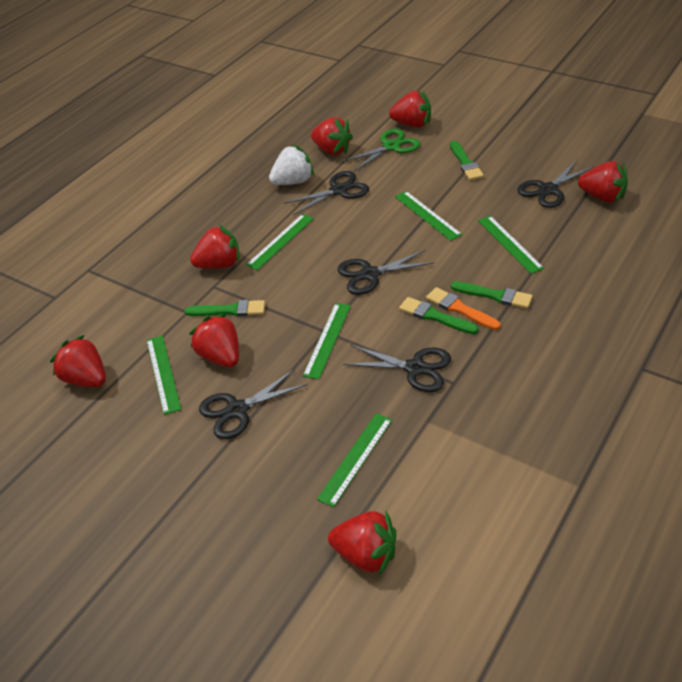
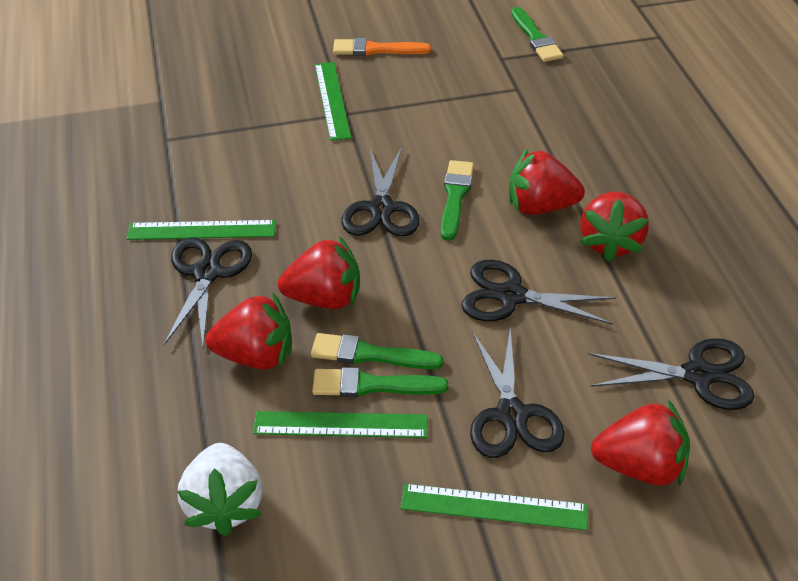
green ruler: 6 -> 4
green scissors: 1 -> 0
red strawberry: 7 -> 5

